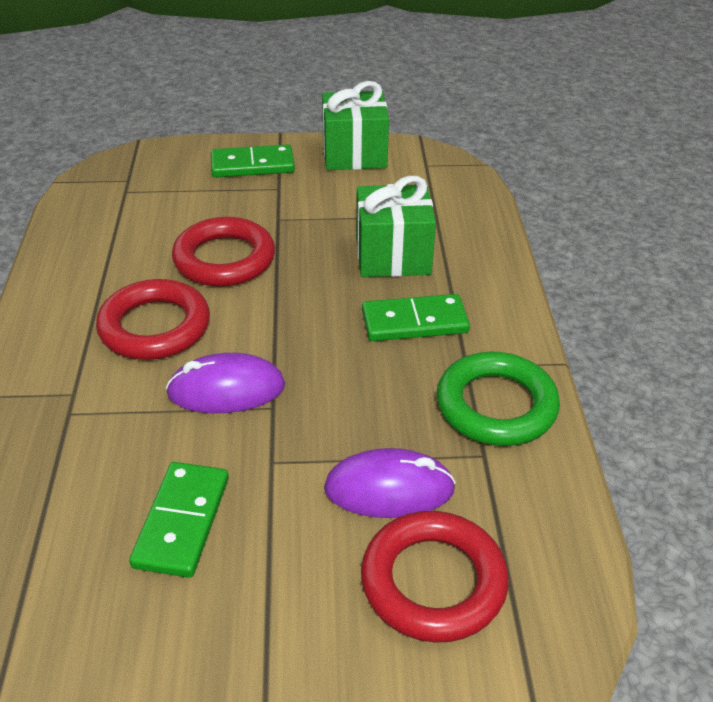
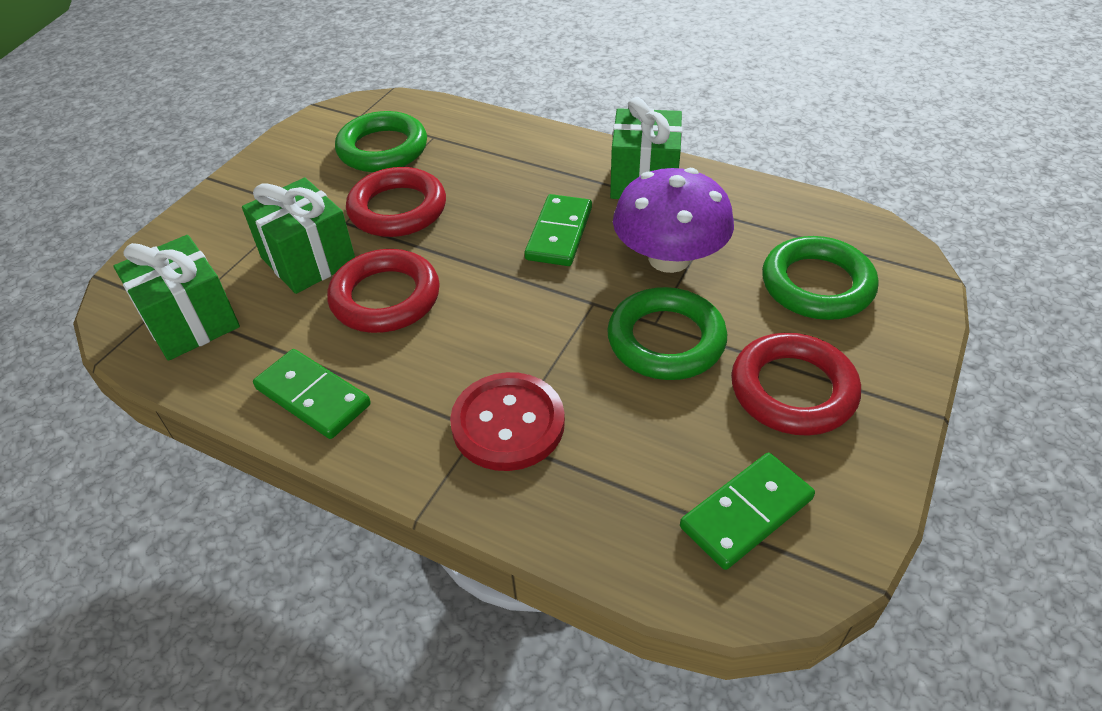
green gift: 2 -> 3
green ring: 1 -> 3
purple mouse: 2 -> 0
purple mushroom: 0 -> 1
red button: 0 -> 1

